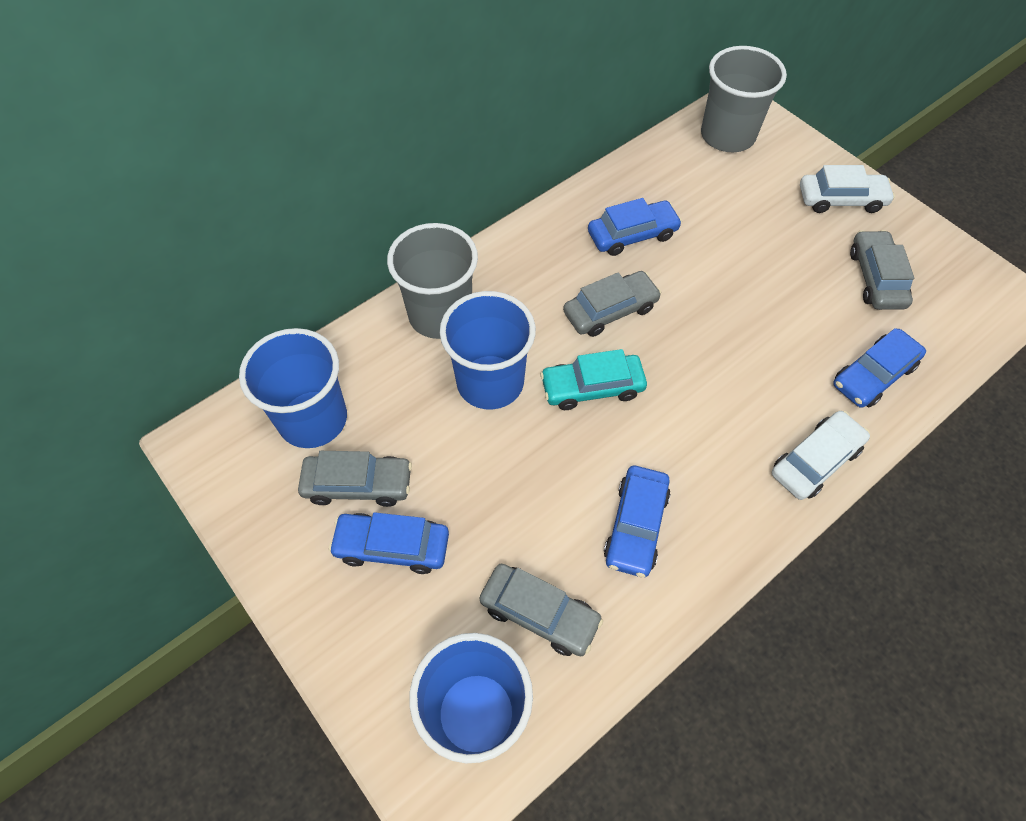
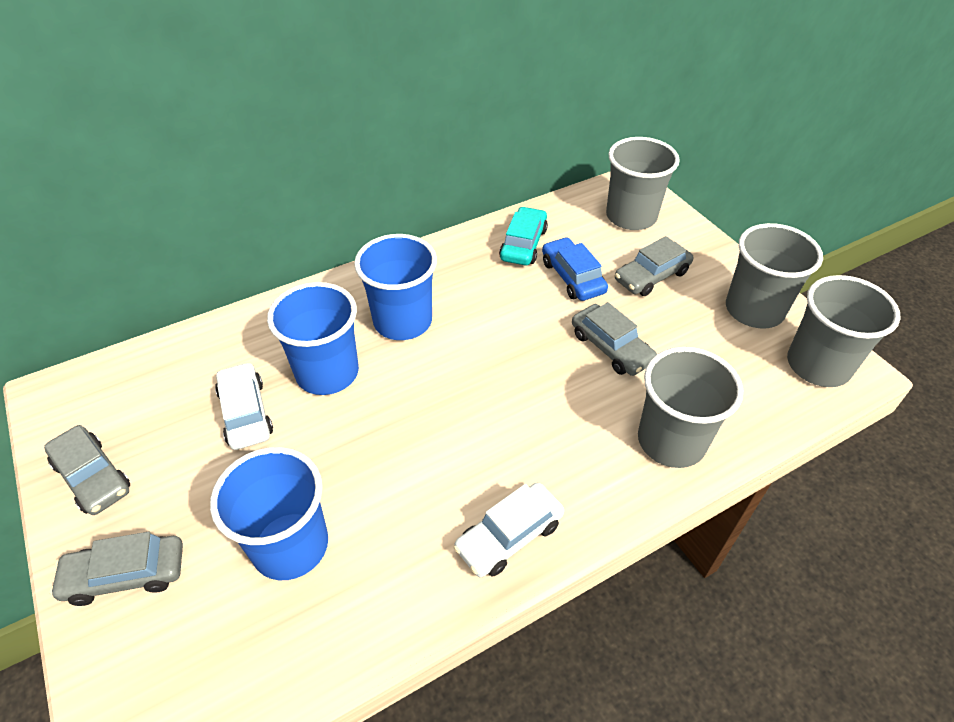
blue car: 4 -> 1
grey cup: 2 -> 4

